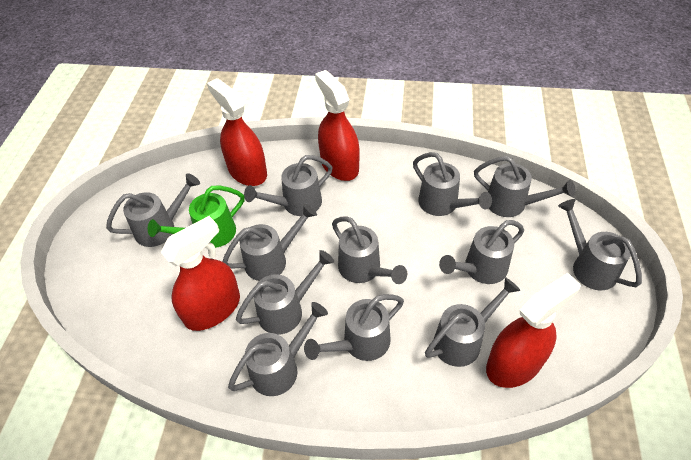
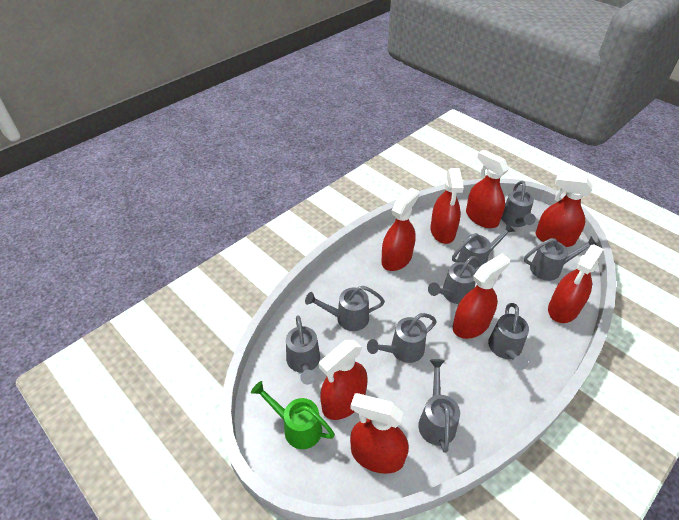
grey watering can: 12 -> 9
red spray bottle: 4 -> 8

